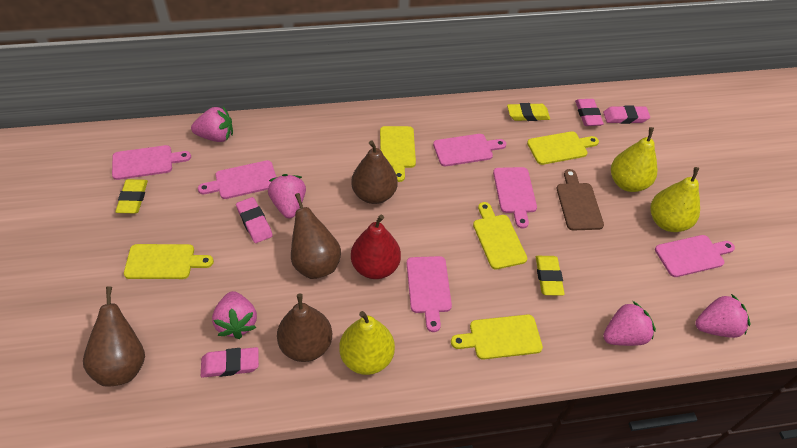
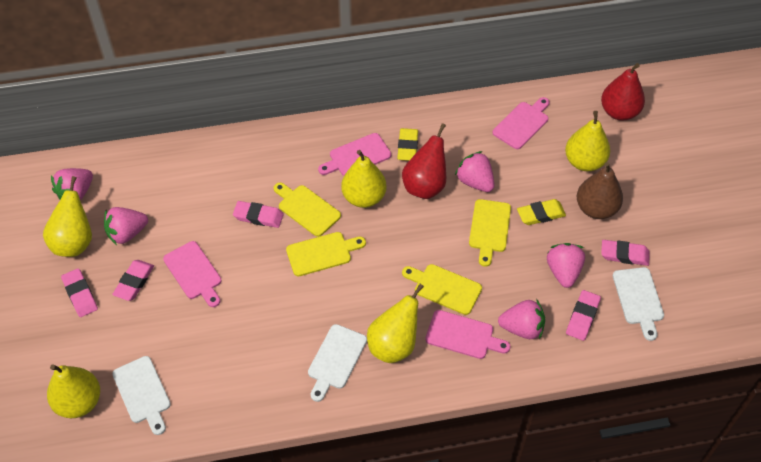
brown cutting board: 1 -> 0
brown pear: 4 -> 1
pink cutting board: 6 -> 4
pink eraser: 4 -> 5
red pear: 1 -> 2
white cutting board: 0 -> 3
yellow cutting board: 5 -> 4
yellow eraser: 3 -> 2
yellow pear: 3 -> 5

